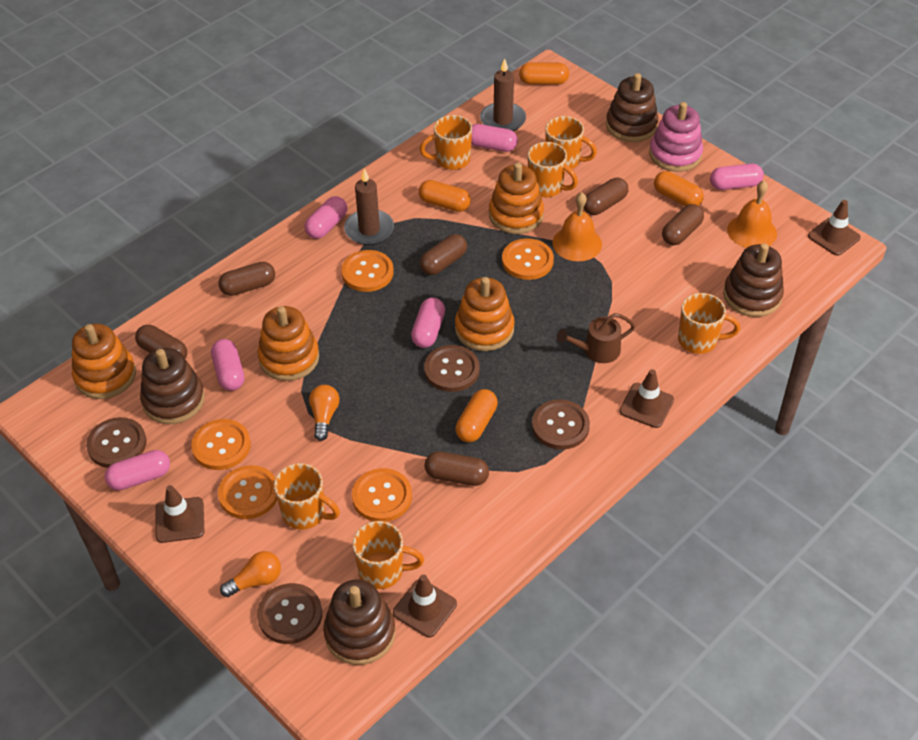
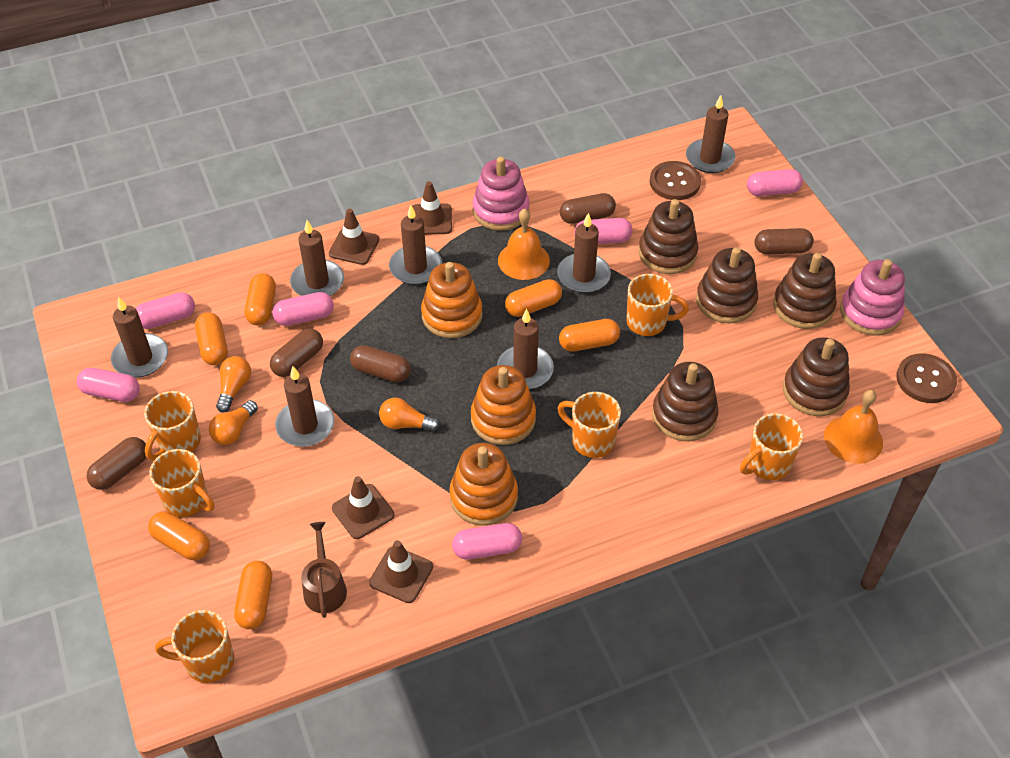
brown button: 4 -> 2
brown candle: 2 -> 7
brown capsule: 6 -> 5
brown stacking toy: 4 -> 5
orange button: 5 -> 0
orange capsule: 4 -> 6
orange light bulb: 2 -> 3
orange stacking toy: 4 -> 3
pink stacking toy: 1 -> 2

